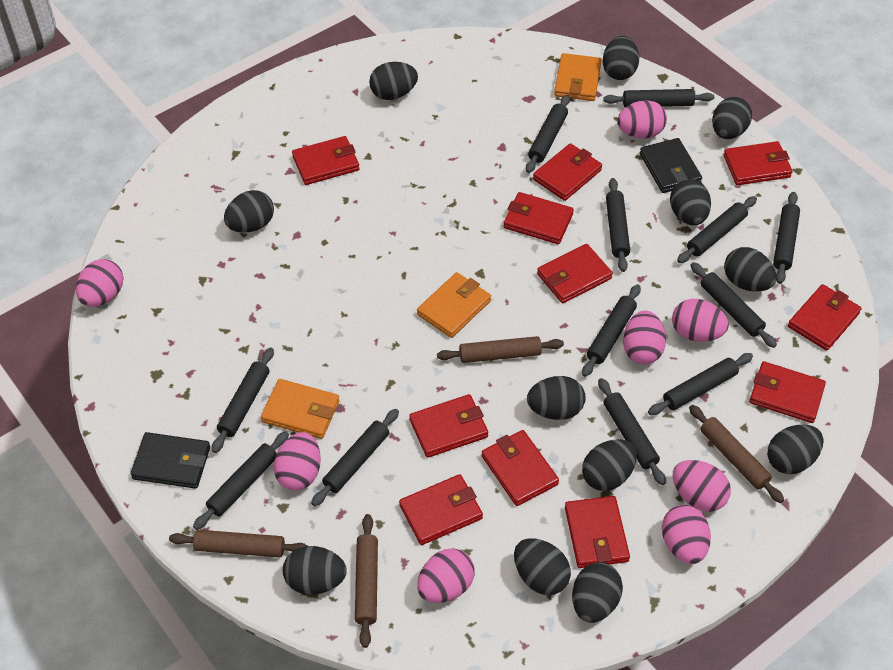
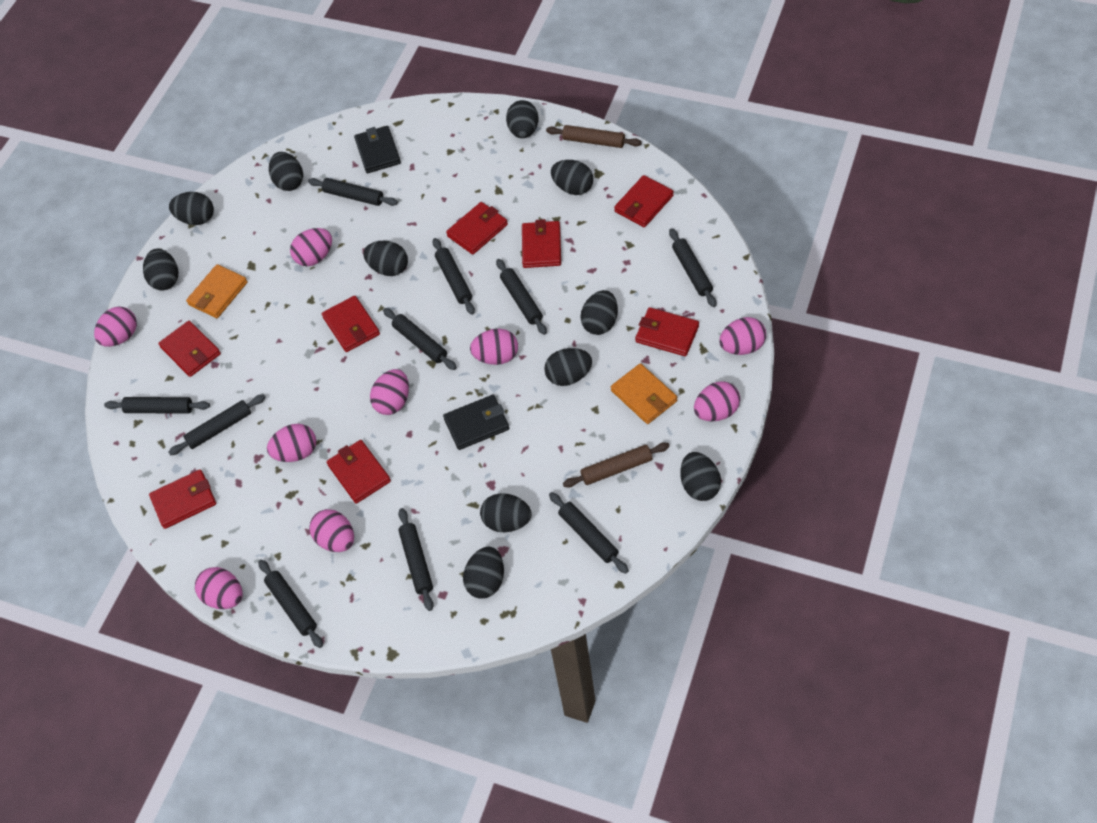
black egg: 12 -> 11
black rolling pin: 12 -> 10
brown rolling pin: 4 -> 2
orange wallet: 3 -> 2
pink egg: 8 -> 9
red wallet: 11 -> 8

